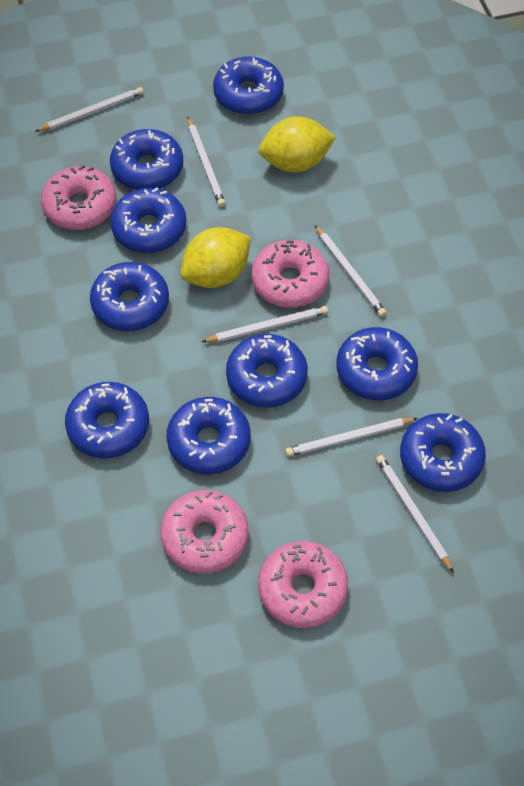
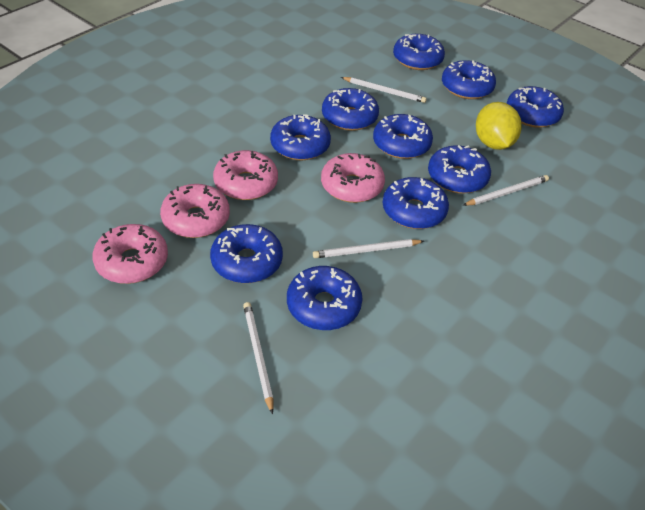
blue donut: 9 -> 10
white pencil: 6 -> 4
yellow lemon: 2 -> 1

